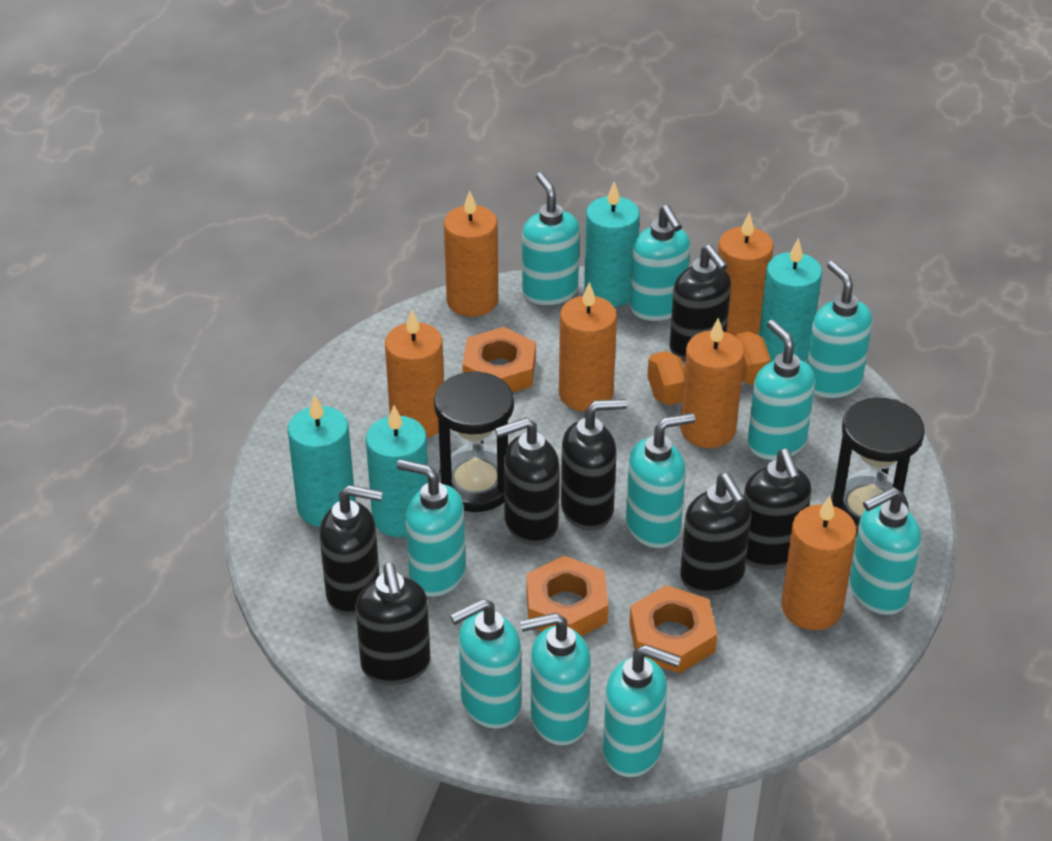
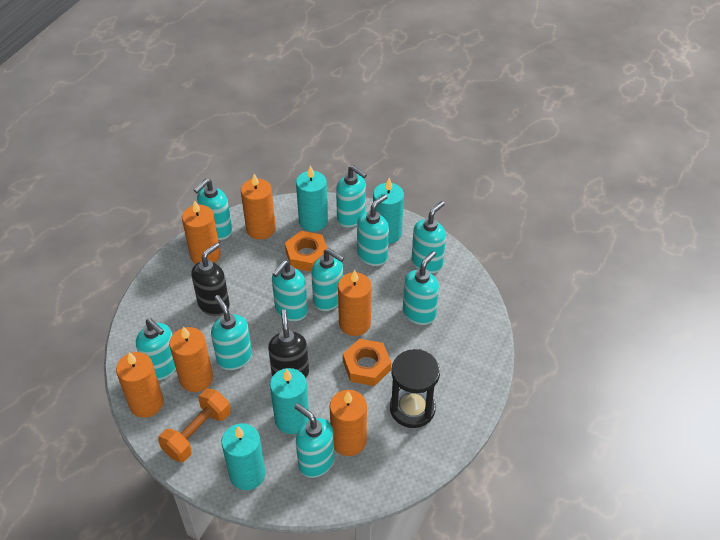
black hourglass: 2 -> 1
black soap dispenser: 7 -> 2
orange nut: 3 -> 2

